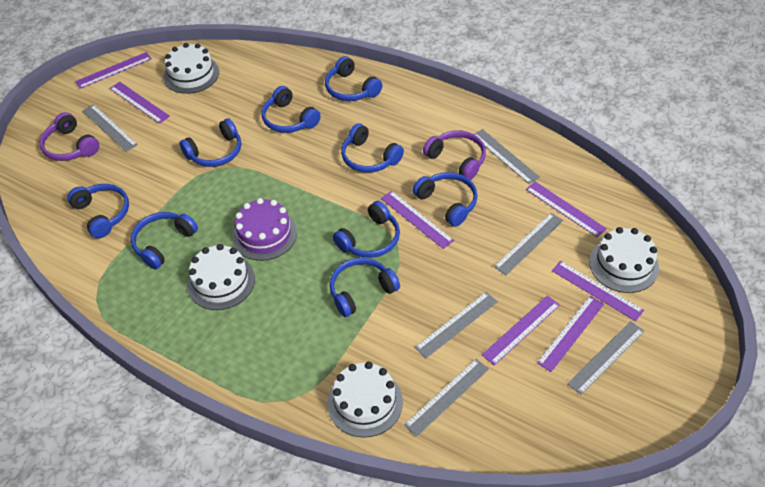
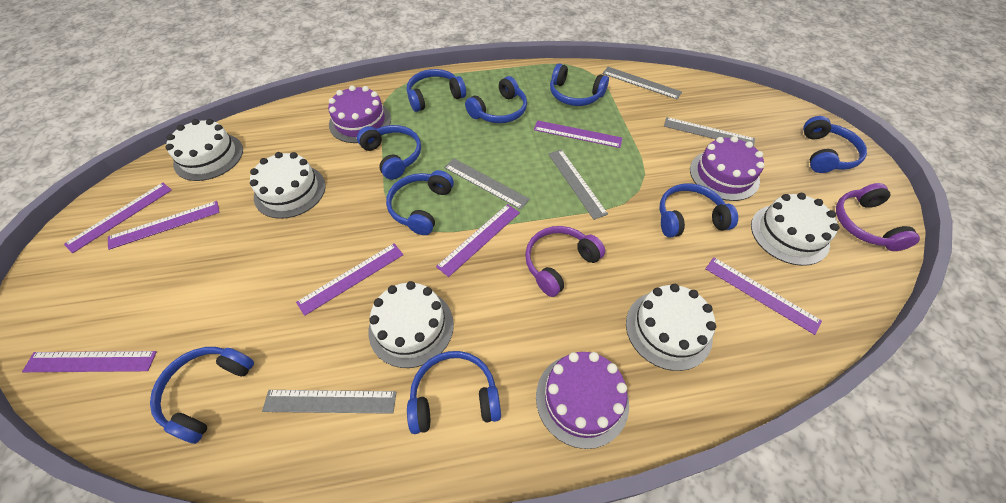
grey ruler: 6 -> 5
purple cake: 1 -> 3
white cake: 4 -> 5

